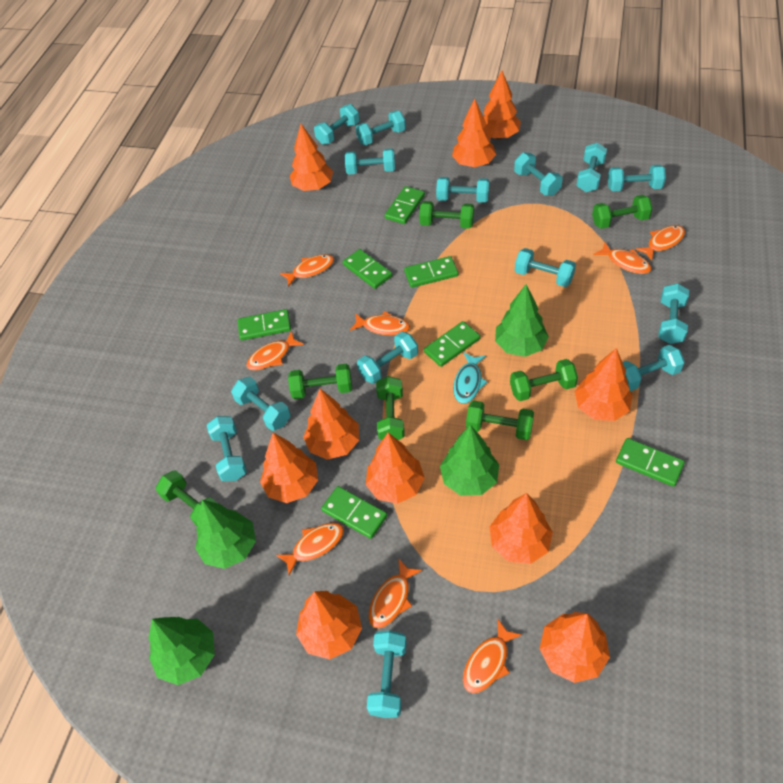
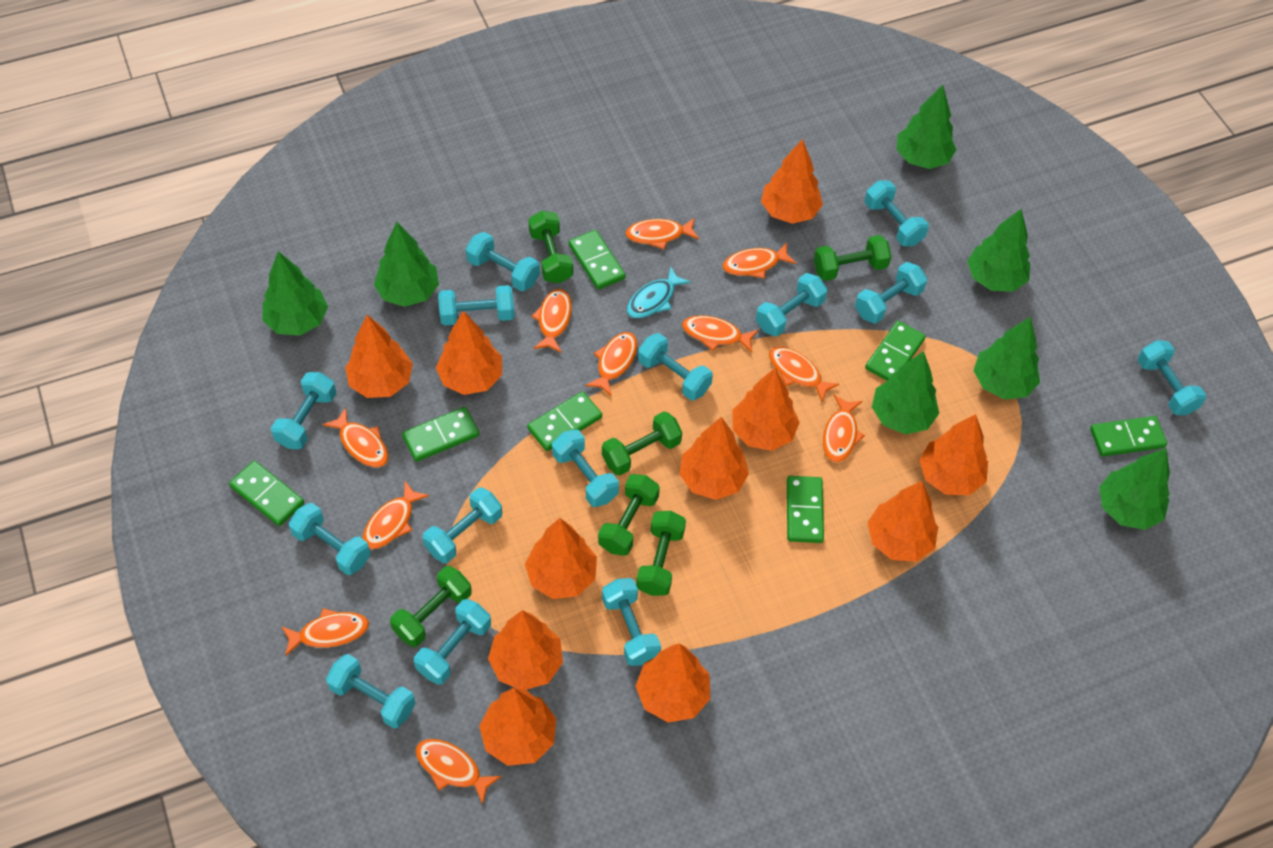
green dumbbell: 7 -> 6
green tree: 4 -> 7
orange fish: 8 -> 11
orange tree: 10 -> 11

